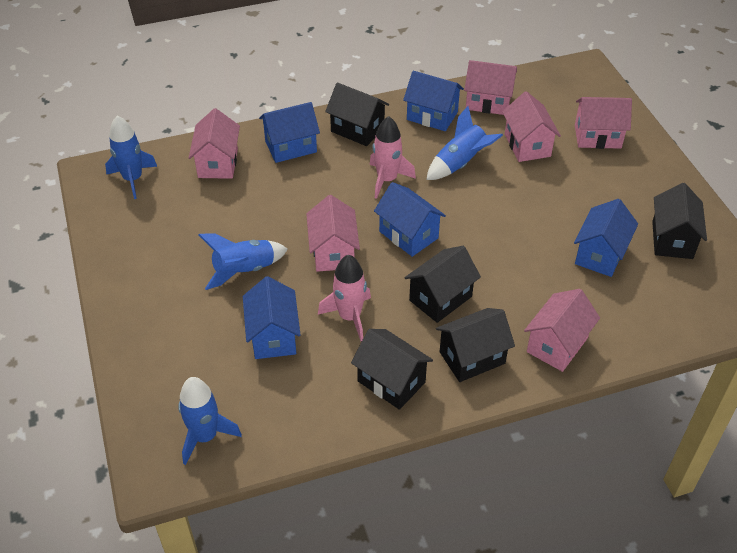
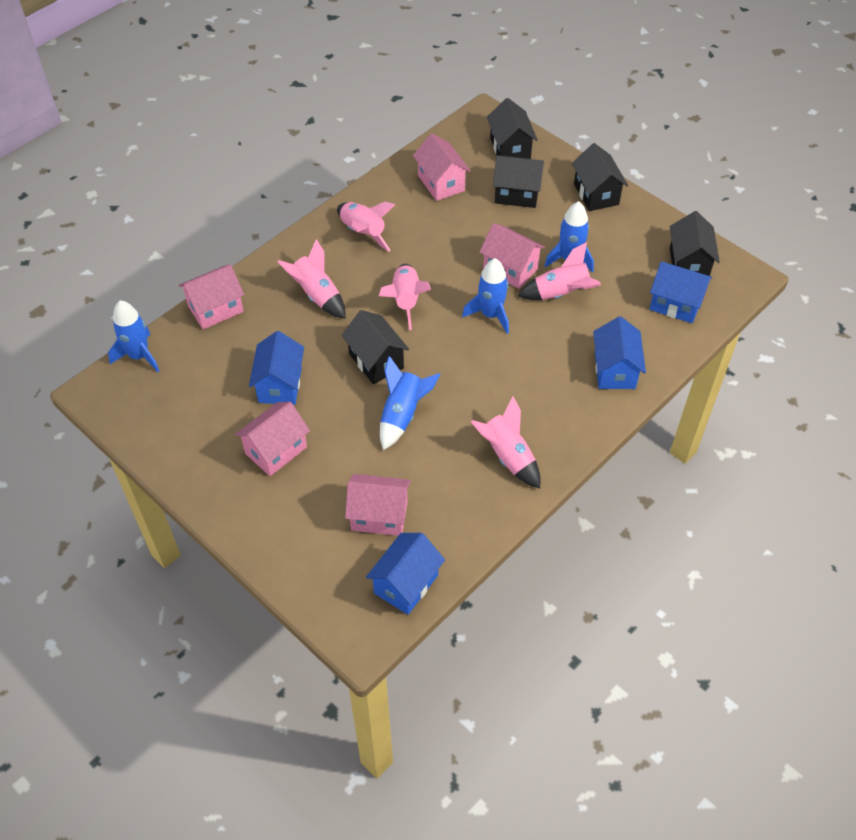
blue house: 5 -> 4
pink house: 6 -> 5
pink rocket: 2 -> 5

